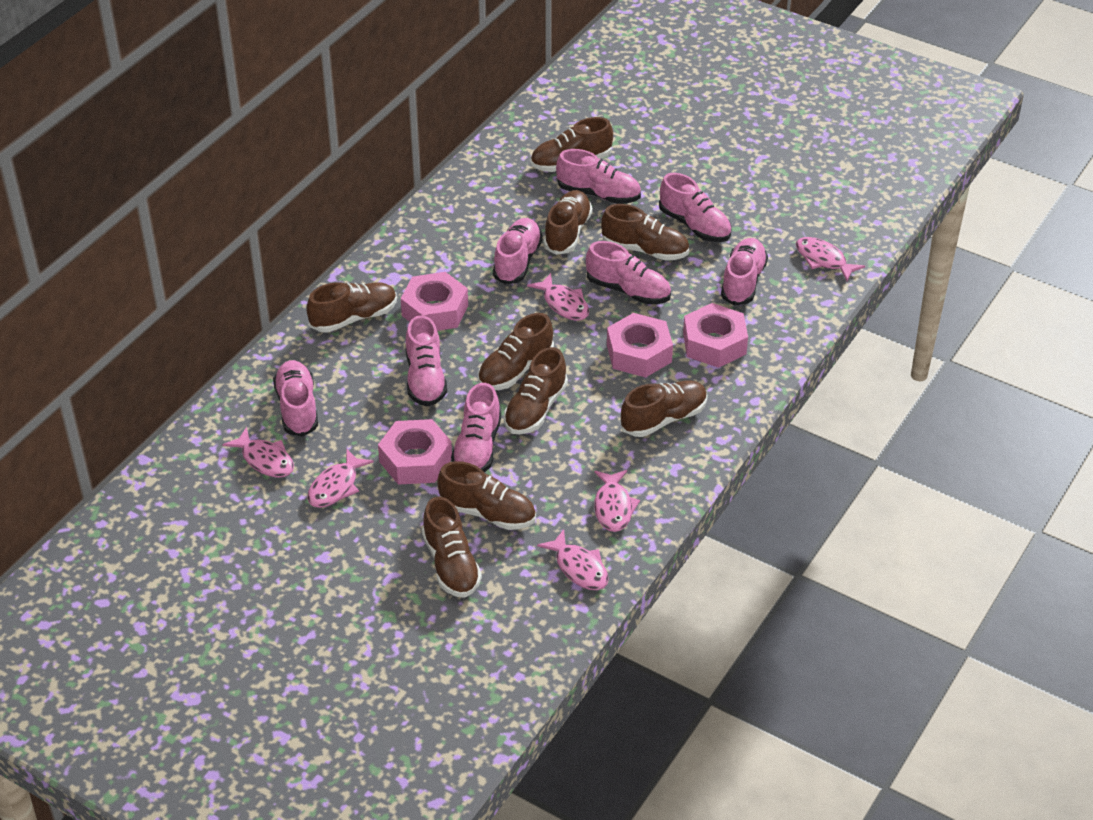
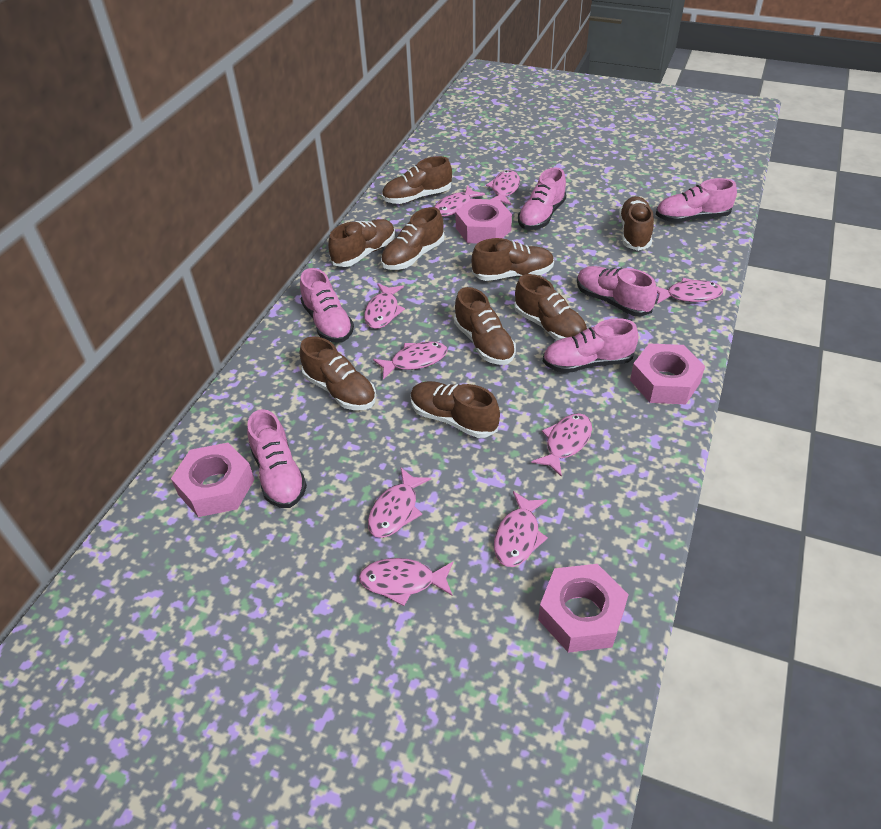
pink fish: 6 -> 9
pink shoe: 8 -> 6

